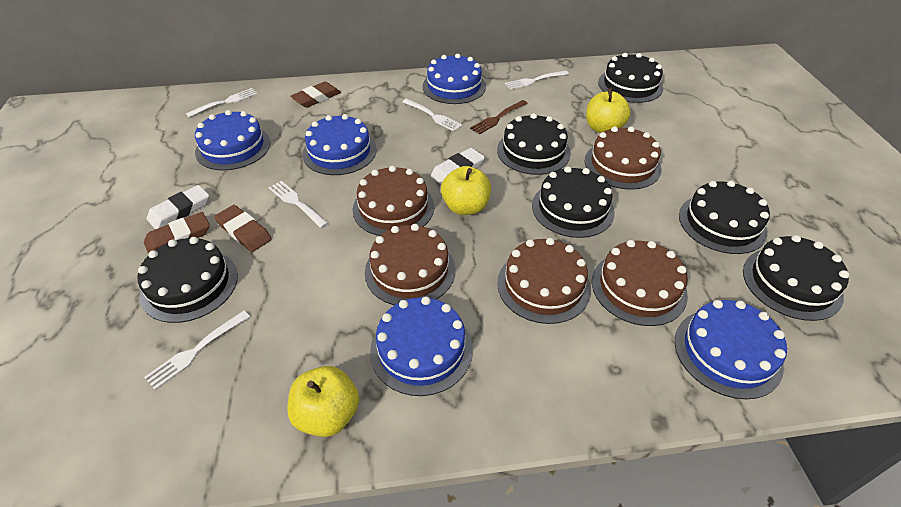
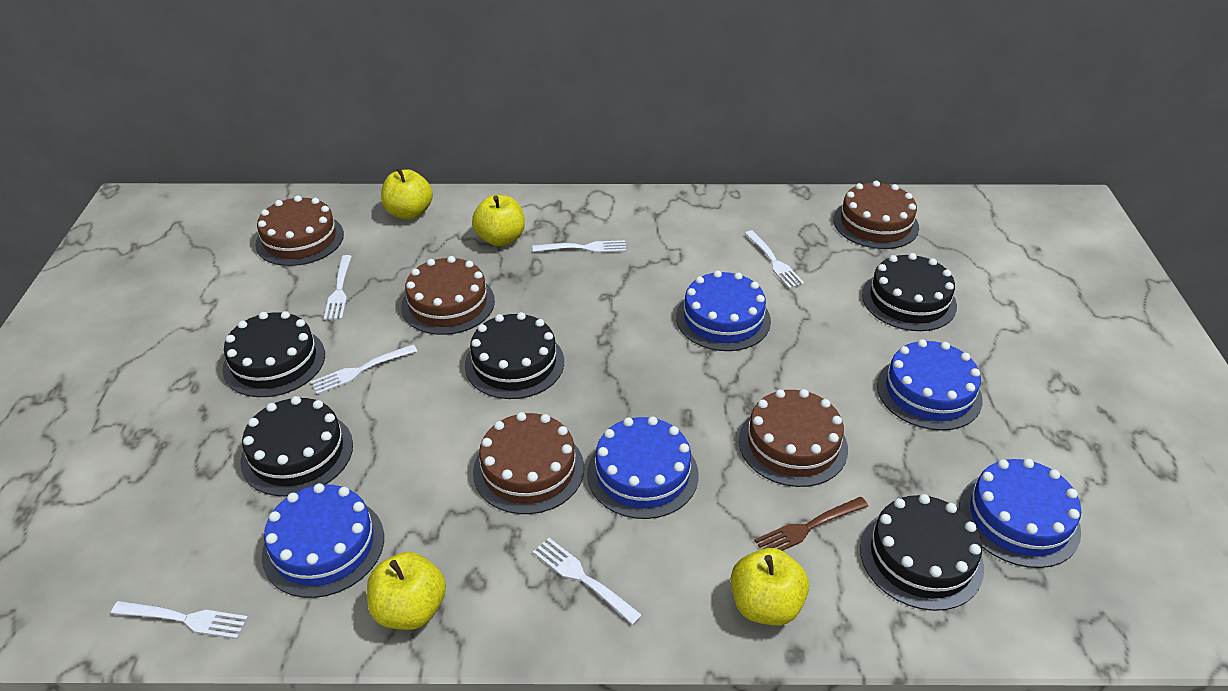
black cake: 6 -> 5
brown eraser: 3 -> 0
white eraser: 2 -> 0
white fork: 5 -> 6
yellow apple: 3 -> 4

